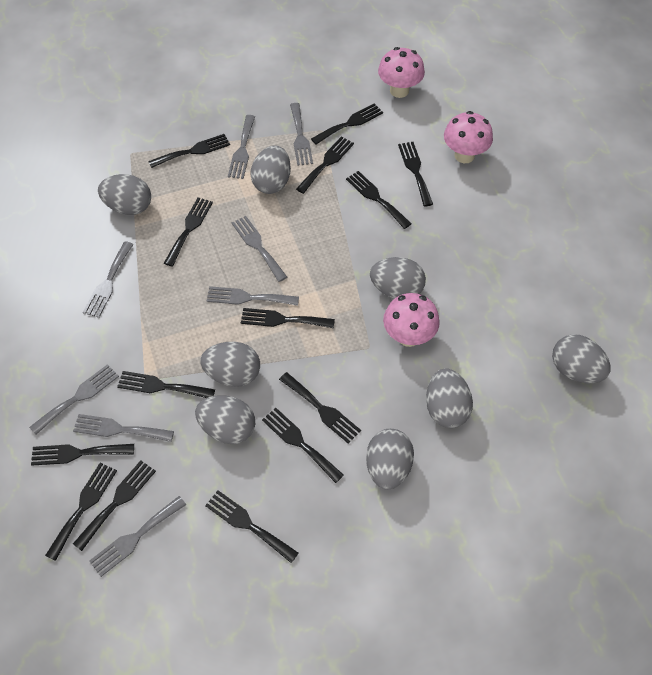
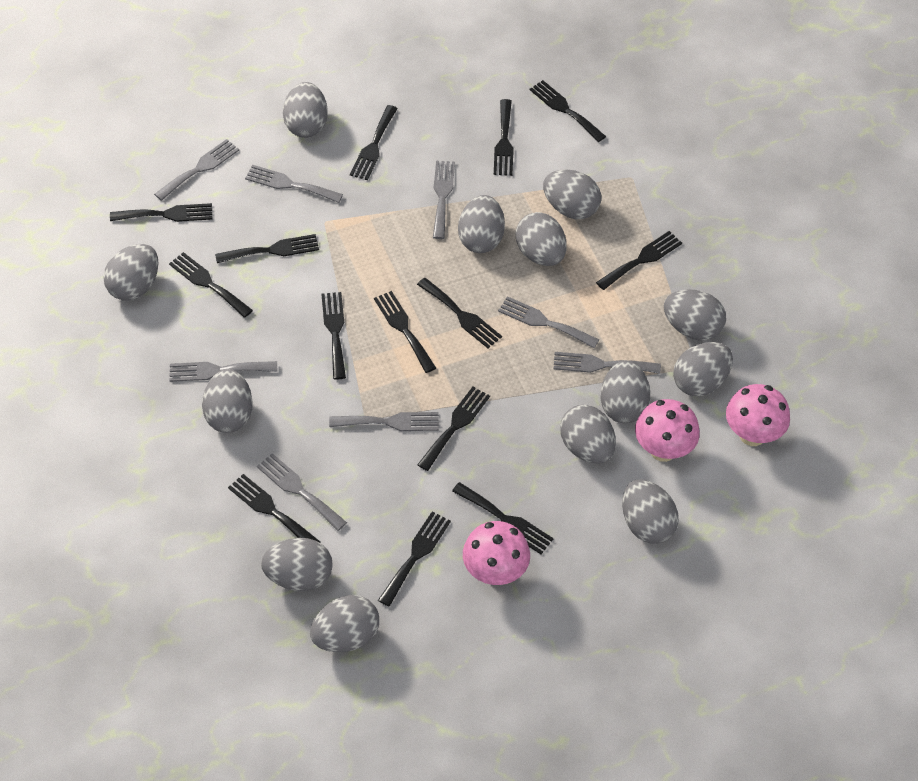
grey egg: 8 -> 13

